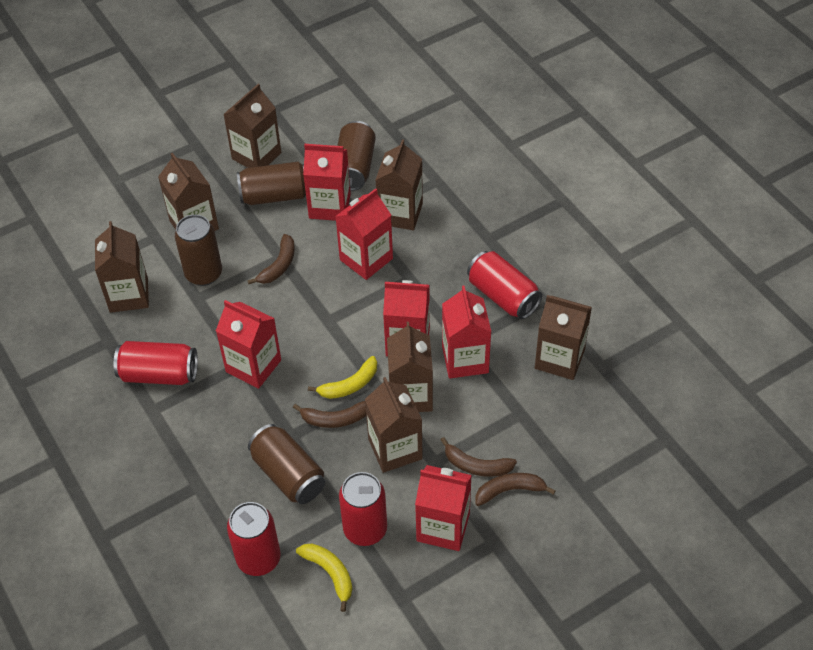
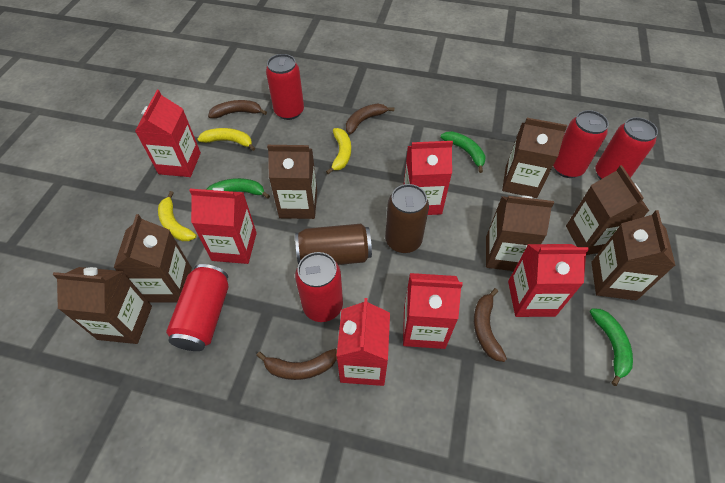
brown can: 4 -> 2
green banana: 0 -> 3
red can: 4 -> 5
yellow banana: 2 -> 3

